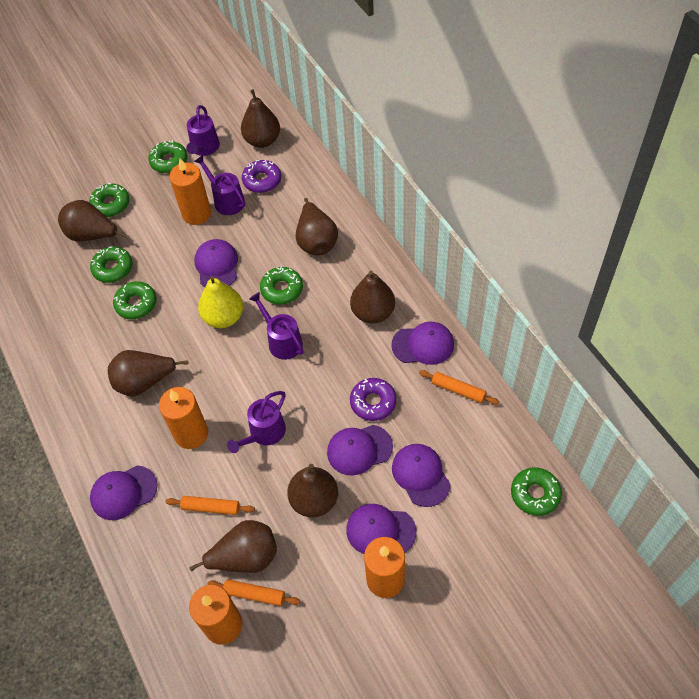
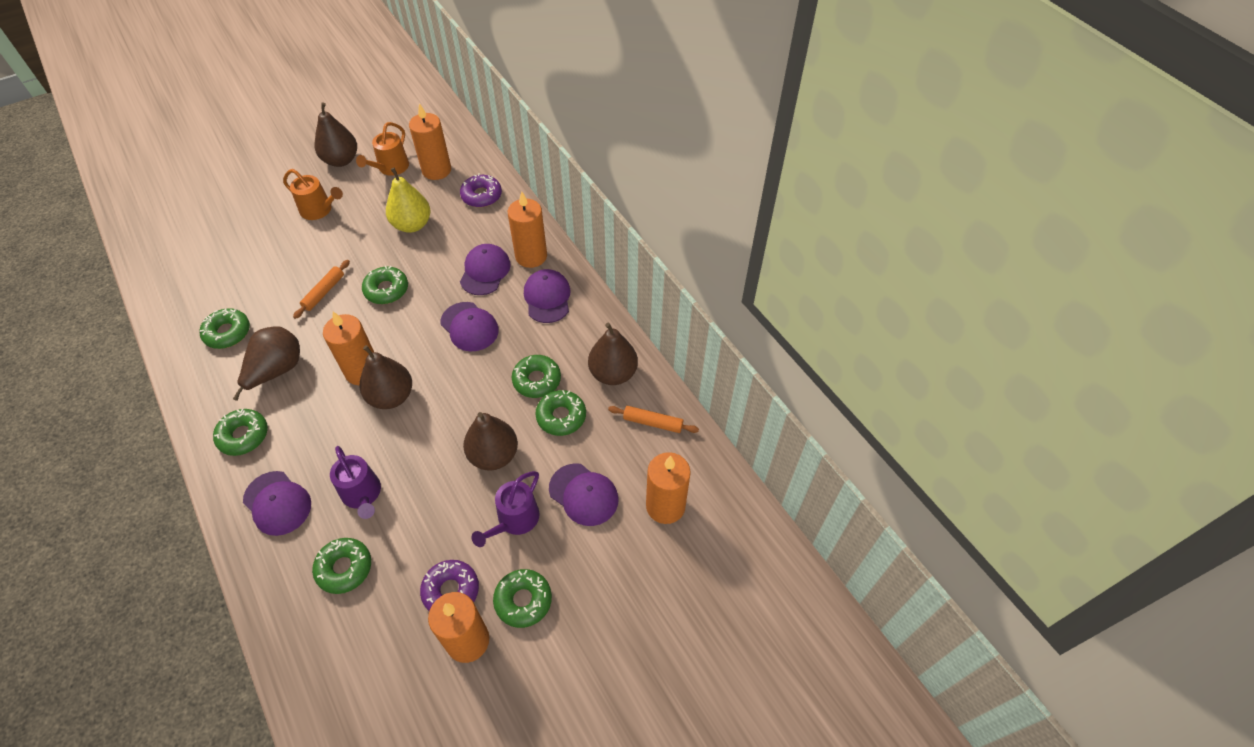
brown pear: 7 -> 5
green donut: 6 -> 7
orange candle: 4 -> 5
orange rolling pin: 3 -> 2
orange watering can: 0 -> 2
purple cap: 6 -> 5
purple watering can: 4 -> 2

